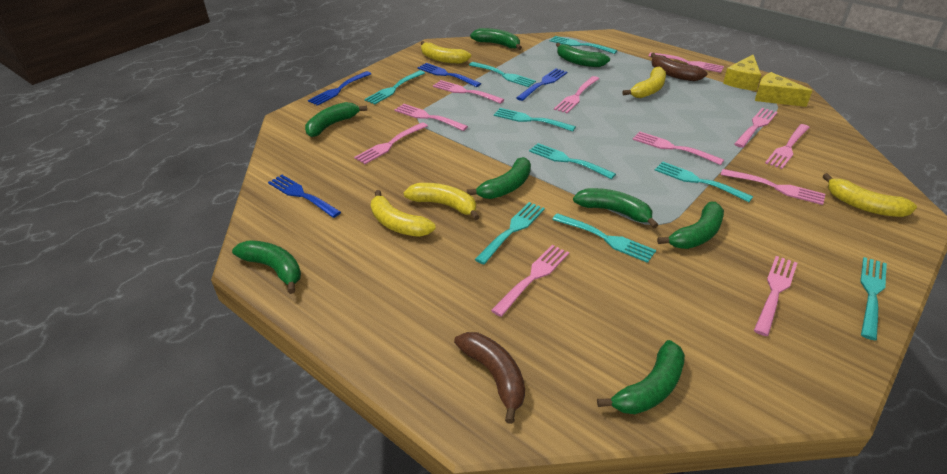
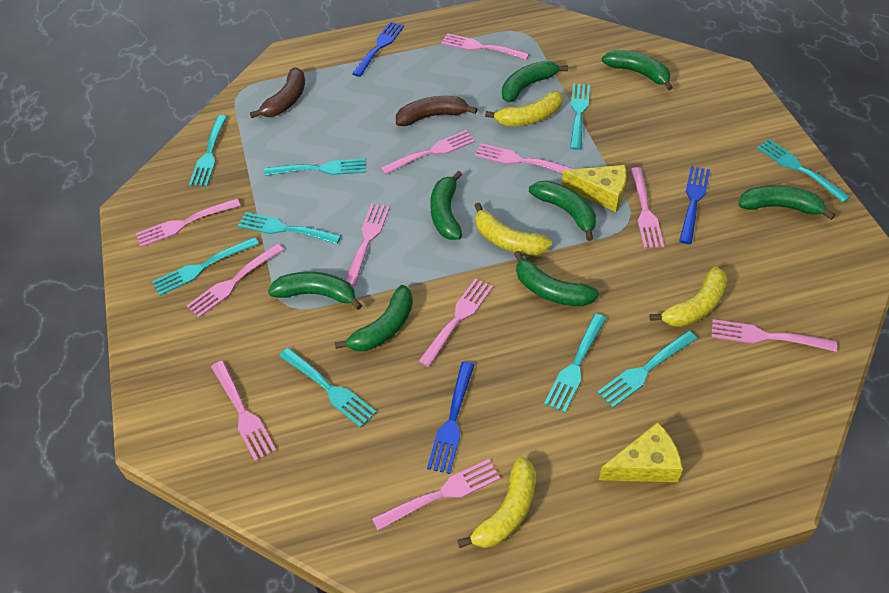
blue fork: 4 -> 3
yellow banana: 5 -> 4

